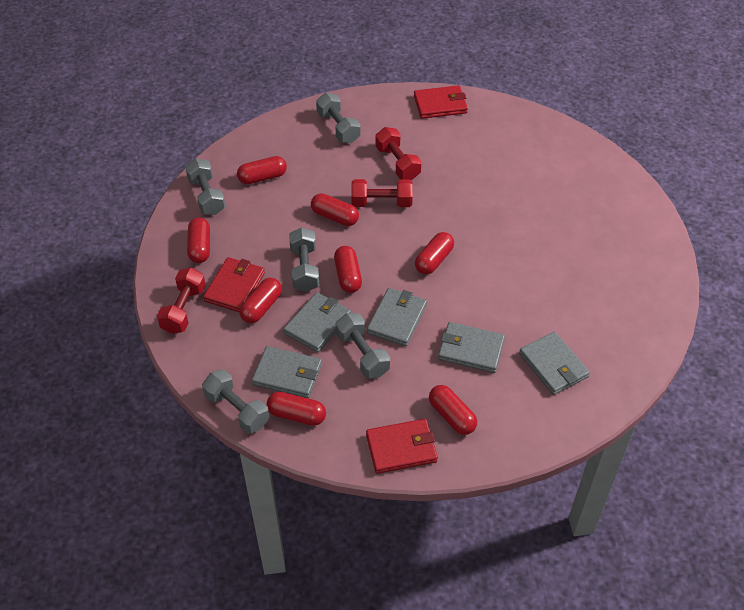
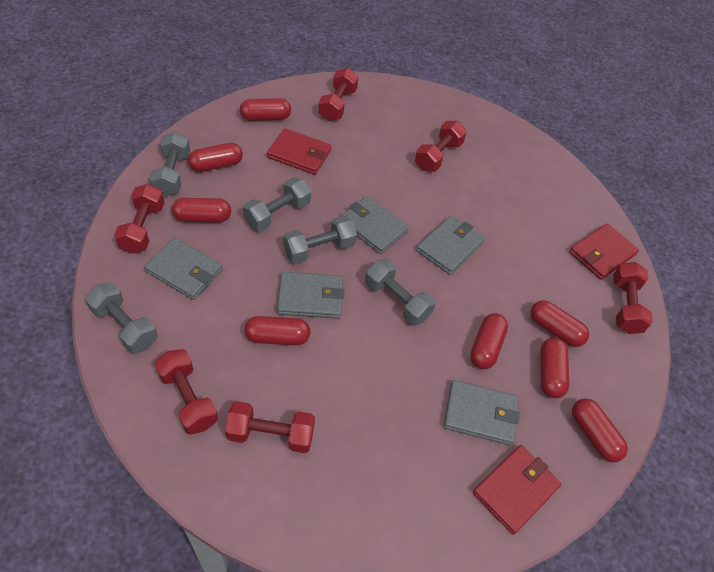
red dumbbell: 3 -> 6

